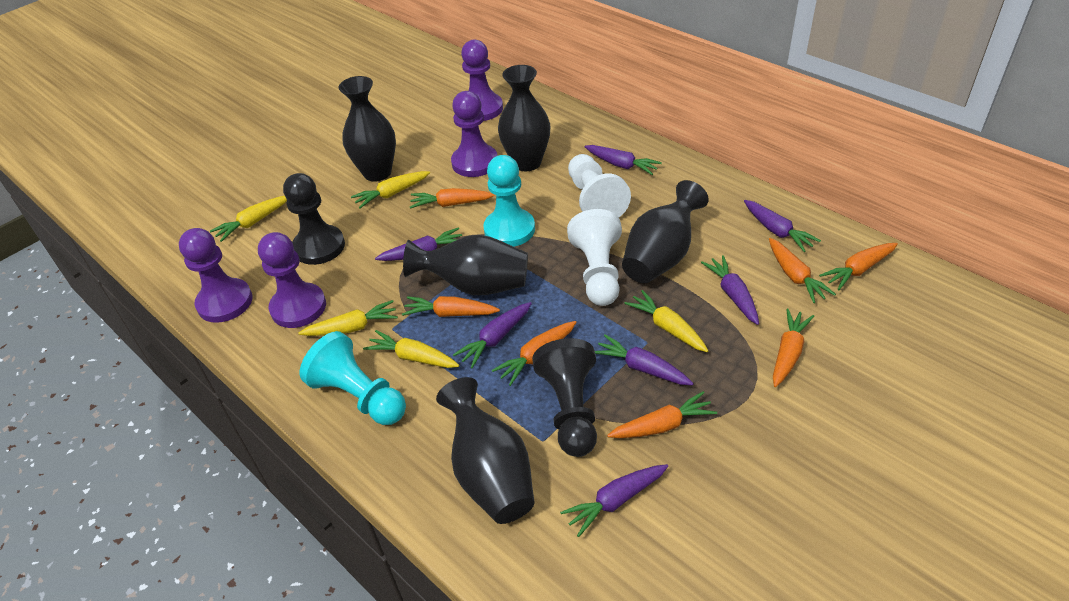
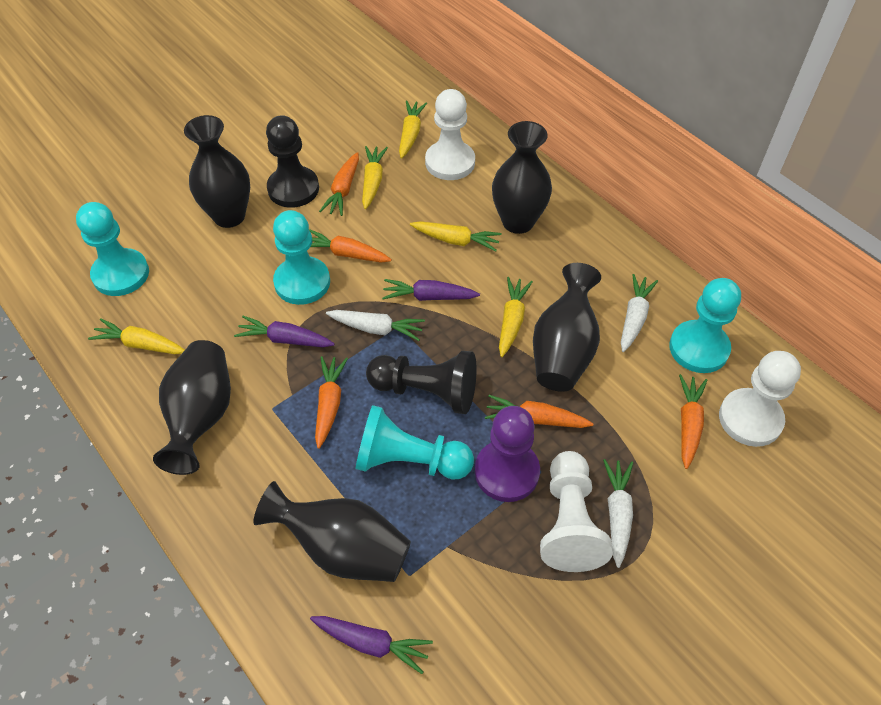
orange carrot: 7 -> 5
purple carrot: 7 -> 3
purple pawn: 4 -> 1
turquoise pawn: 2 -> 4
white carrot: 0 -> 3
white pawn: 2 -> 3

